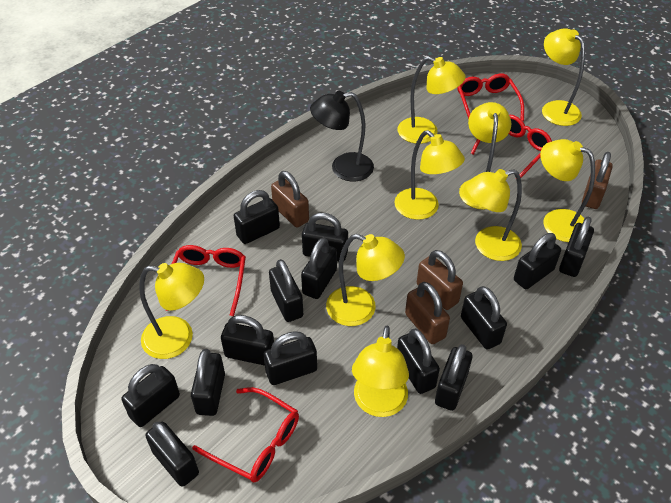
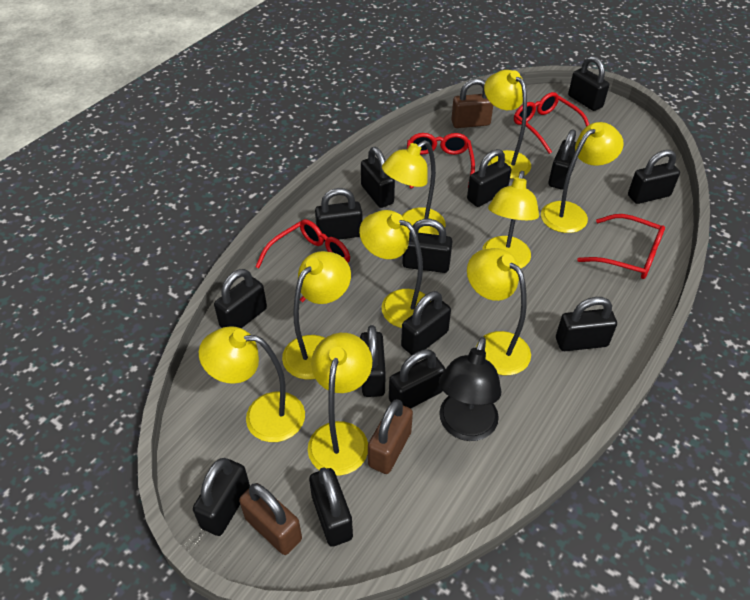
brown padlock: 4 -> 3

